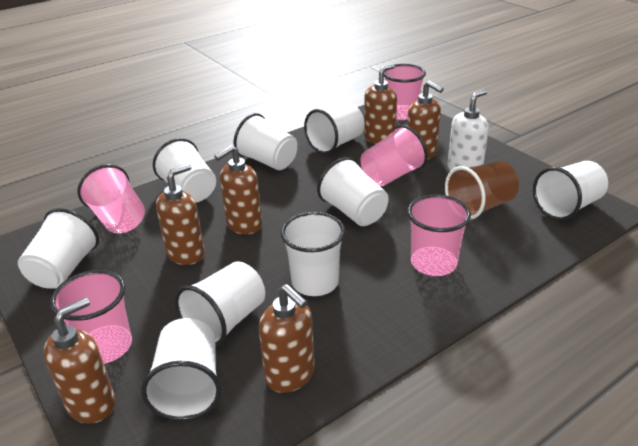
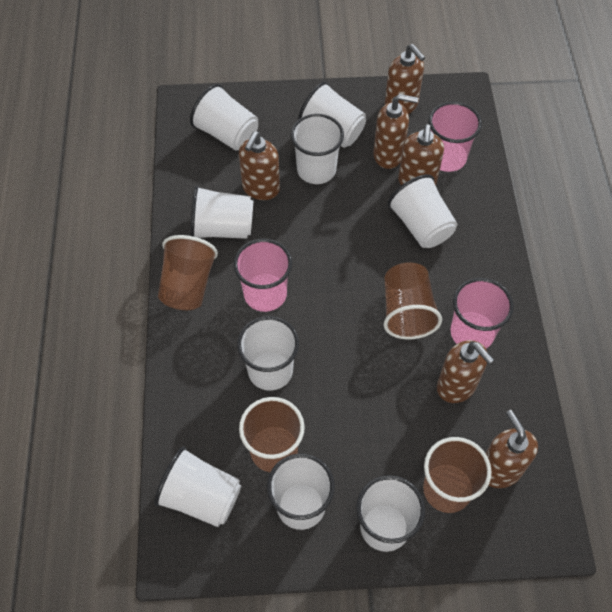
brown cup: 1 -> 4
pink cup: 5 -> 3
white soap dispenser: 1 -> 0

